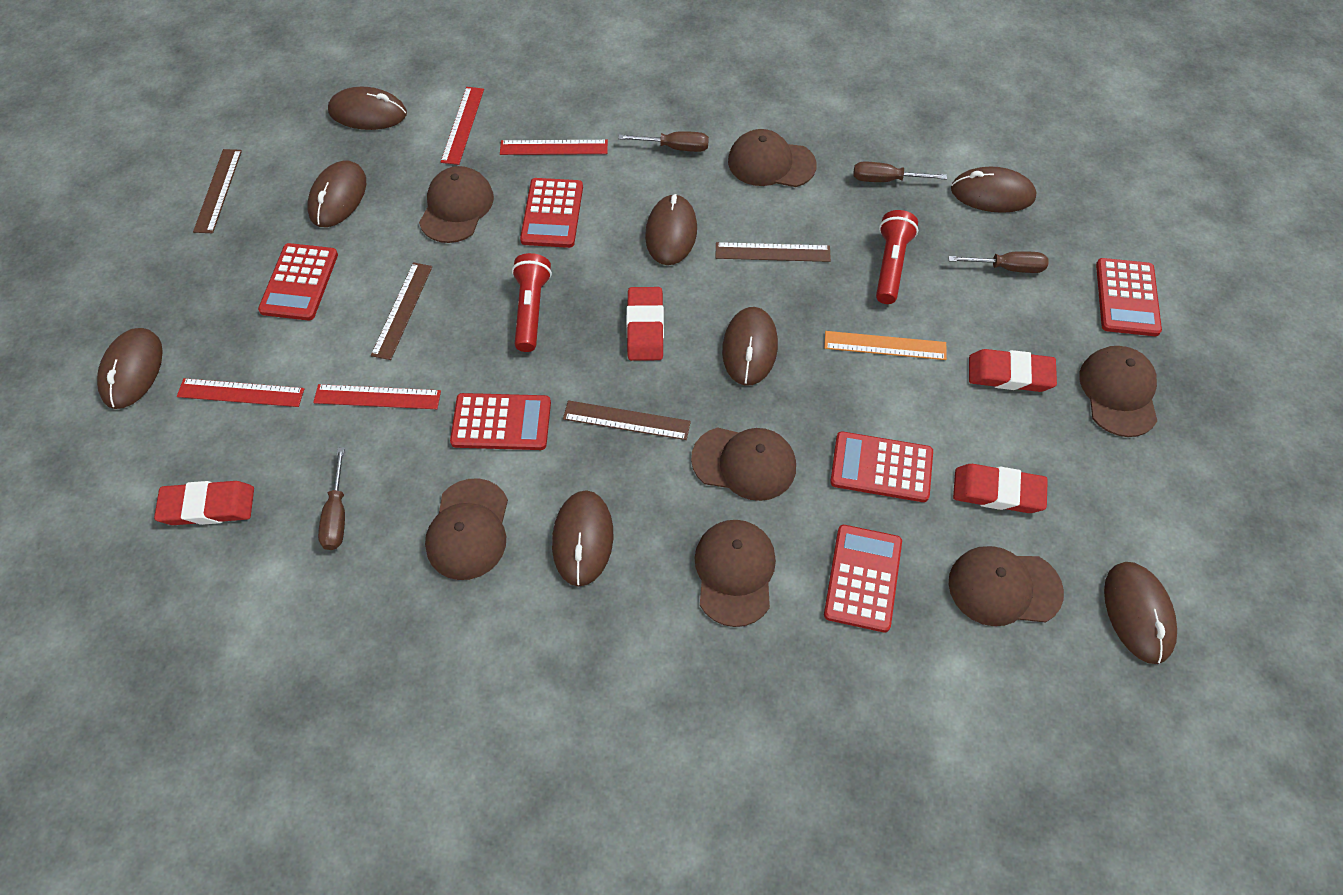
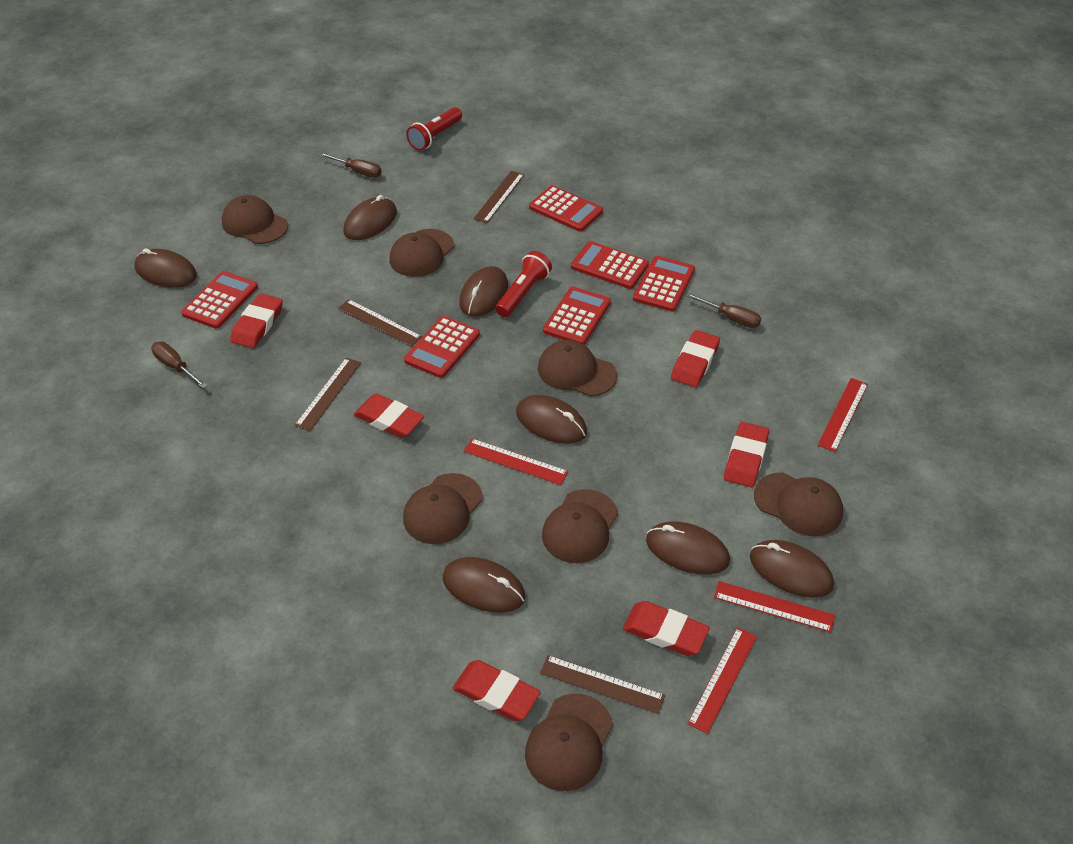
brown mouse: 8 -> 7
brown screwdriver: 4 -> 3
orange ruler: 1 -> 0
red eraser: 4 -> 6

